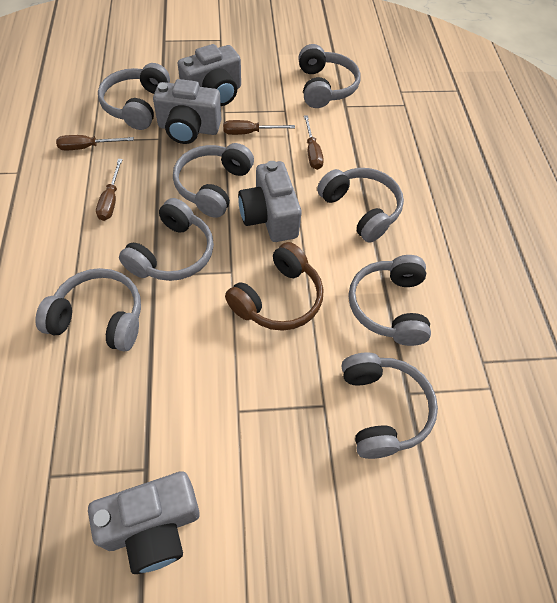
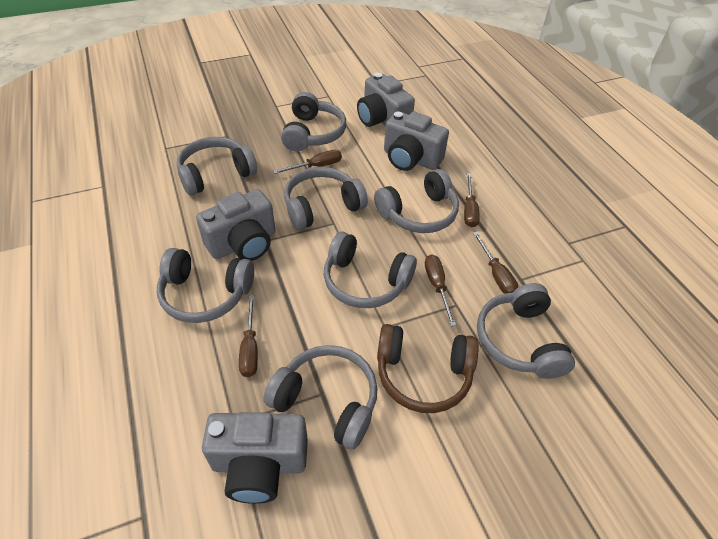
brown screwdriver: 4 -> 5

